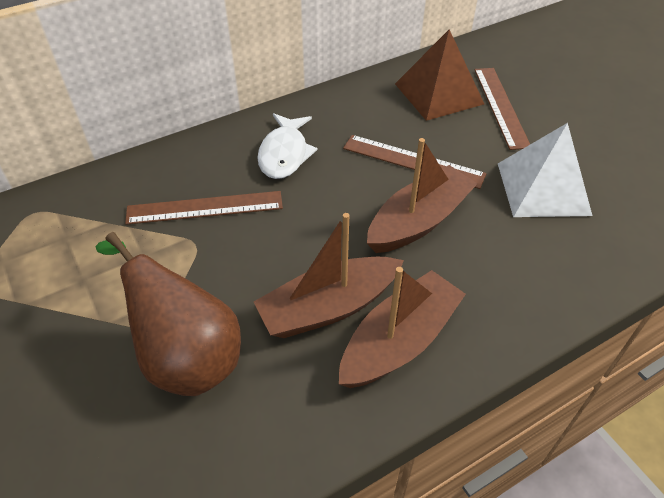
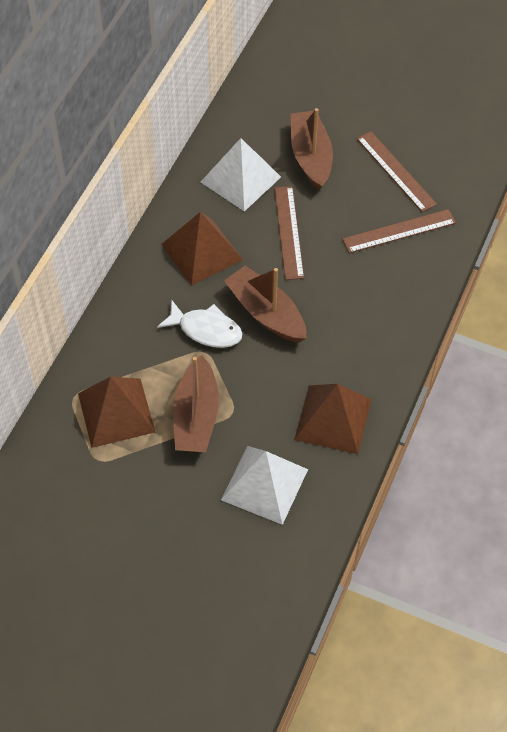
brown pear: 1 -> 0
brown pyramid: 1 -> 3
white pyramid: 1 -> 2

